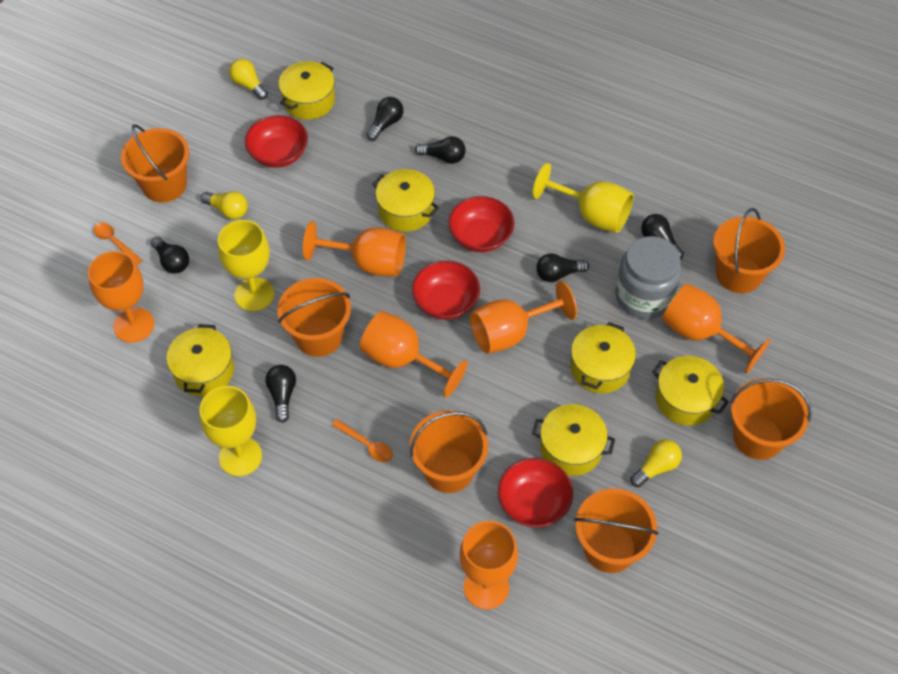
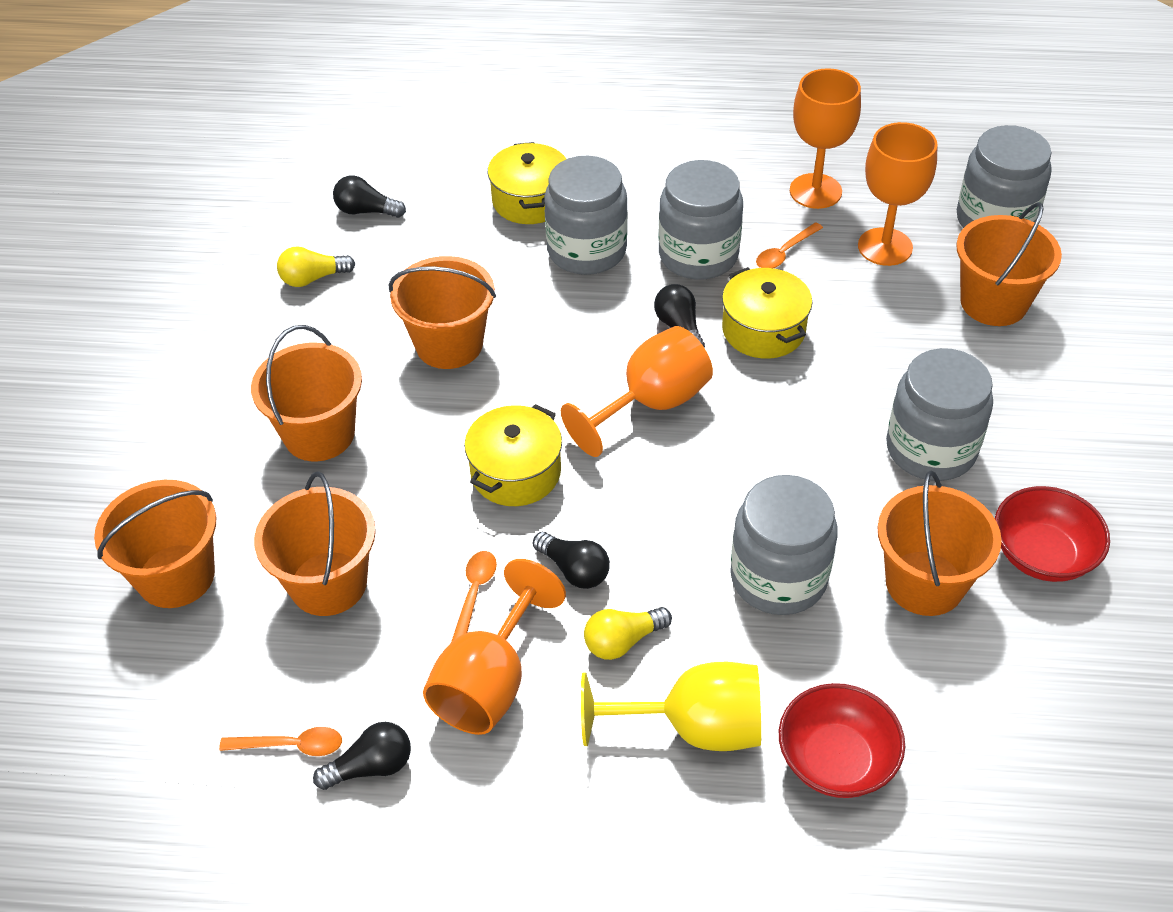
black light bulb: 6 -> 4
grey jar: 1 -> 5
orange goblet: 6 -> 4
orange spoon: 2 -> 3
red bowl: 4 -> 2
yellow goblet: 3 -> 1
yellow light bulb: 3 -> 2
yellow pot: 6 -> 3

